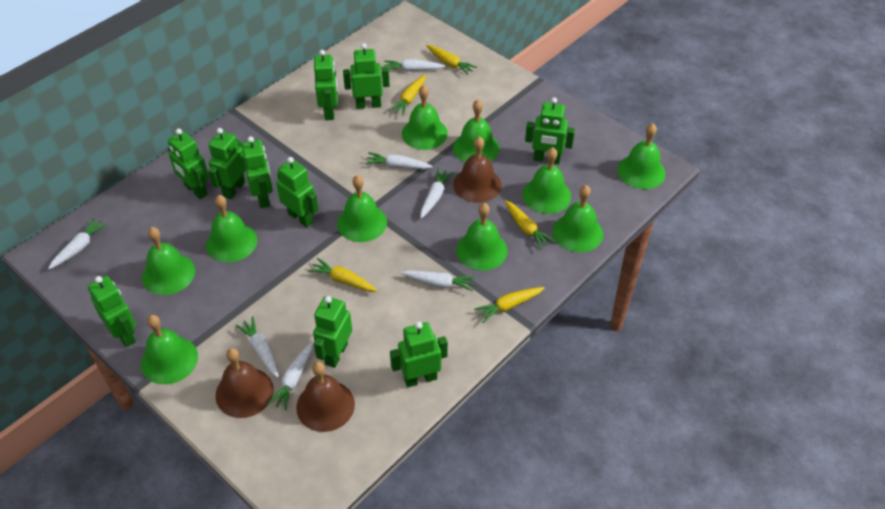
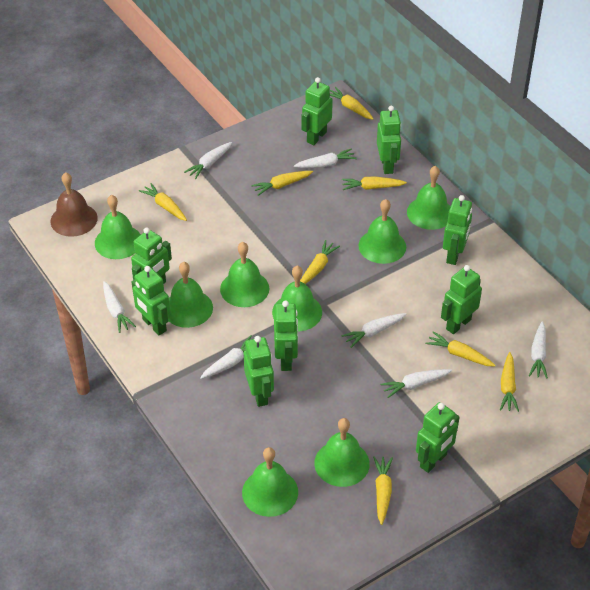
brown bell: 3 -> 1
green bell: 10 -> 8
green robot: 10 -> 9
yellow carrot: 5 -> 8

